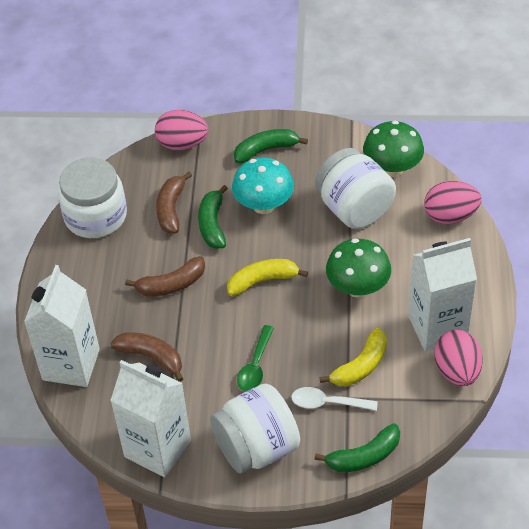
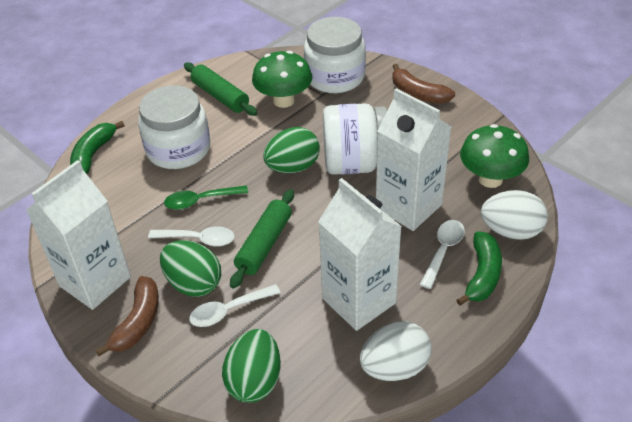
brown banana: 3 -> 2
green banana: 3 -> 2
green egg: 0 -> 3
green rolling pin: 0 -> 2
pink egg: 3 -> 0
turquoise mushroom: 1 -> 0
white egg: 0 -> 2
white spoon: 1 -> 3
yellow banana: 2 -> 0

